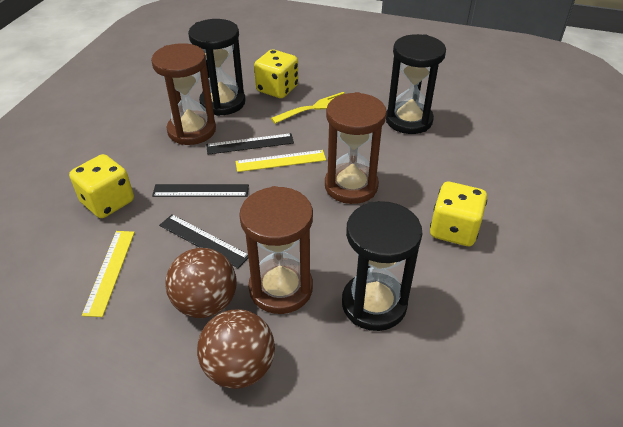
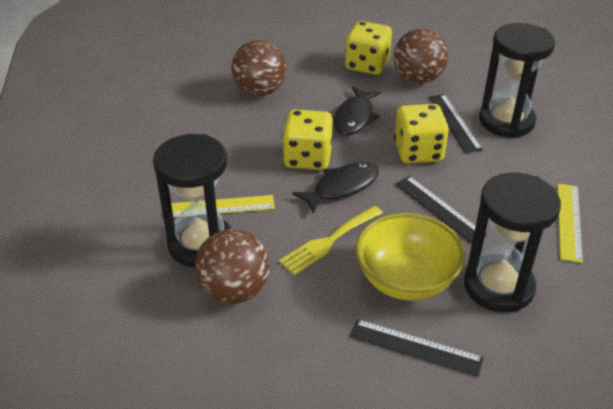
black fish: 0 -> 2
brown ball: 2 -> 3
brown hourglass: 3 -> 0
yellow bowl: 0 -> 1

